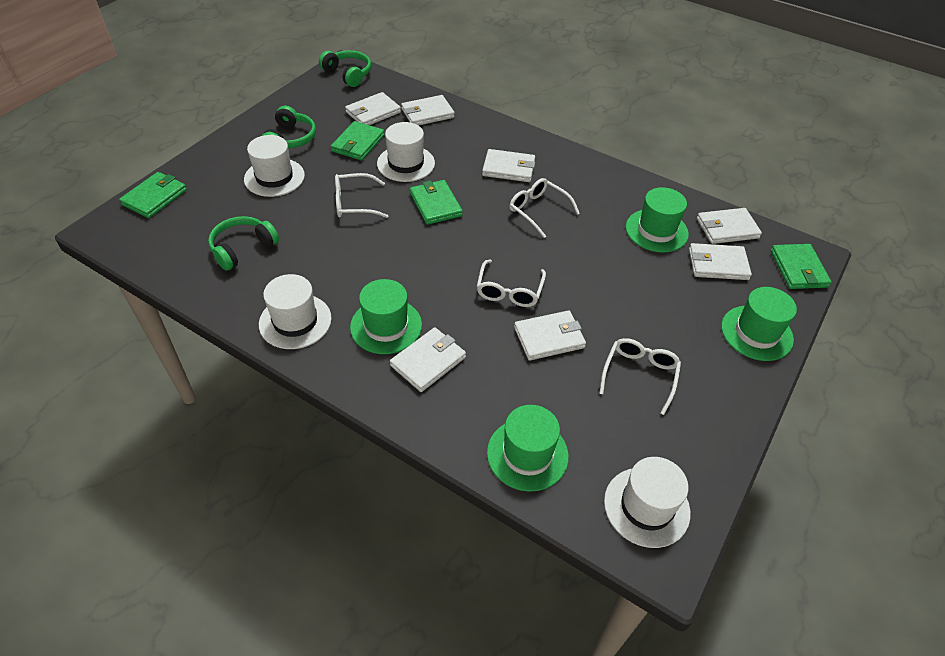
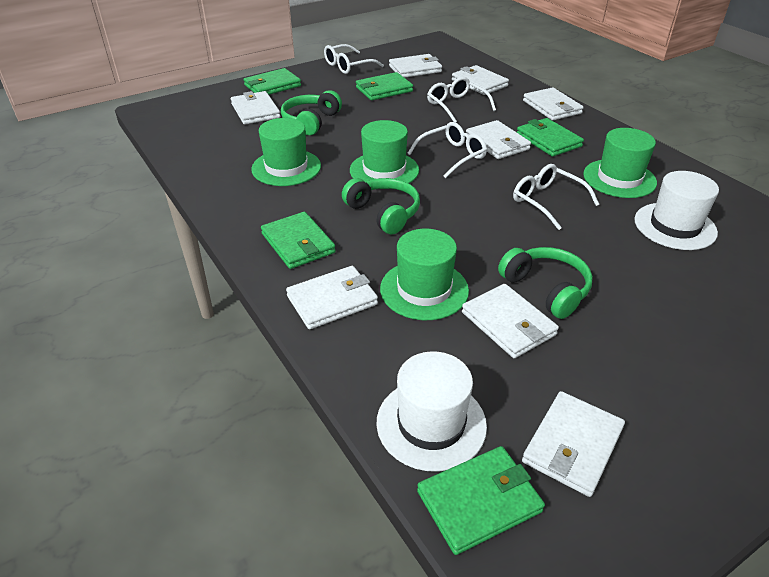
green wallet: 4 -> 5
white hat: 4 -> 2
white wallet: 7 -> 8

